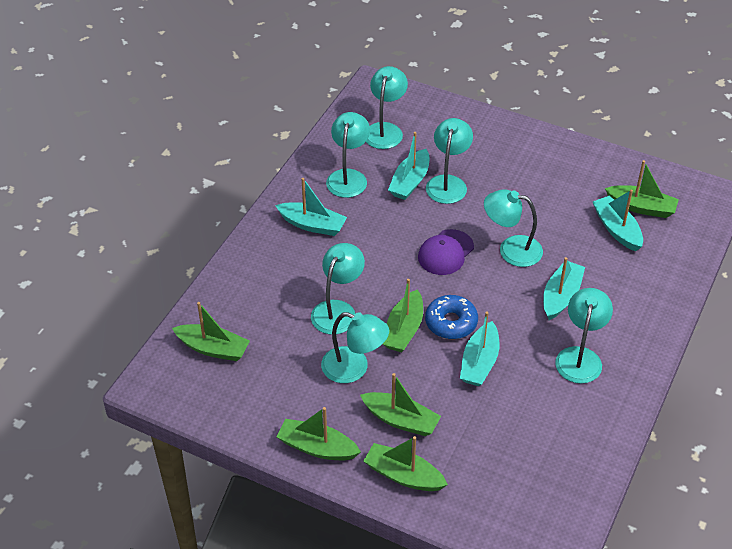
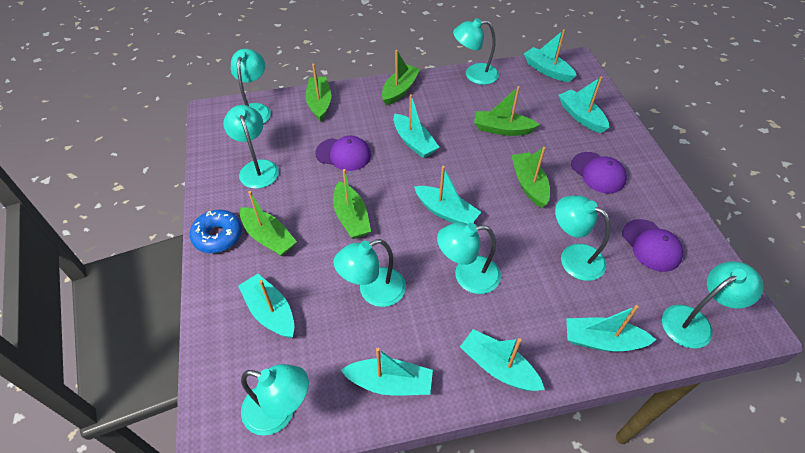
purple cap: 1 -> 3
turquoise boat: 5 -> 8
turquoise lamp: 7 -> 8

